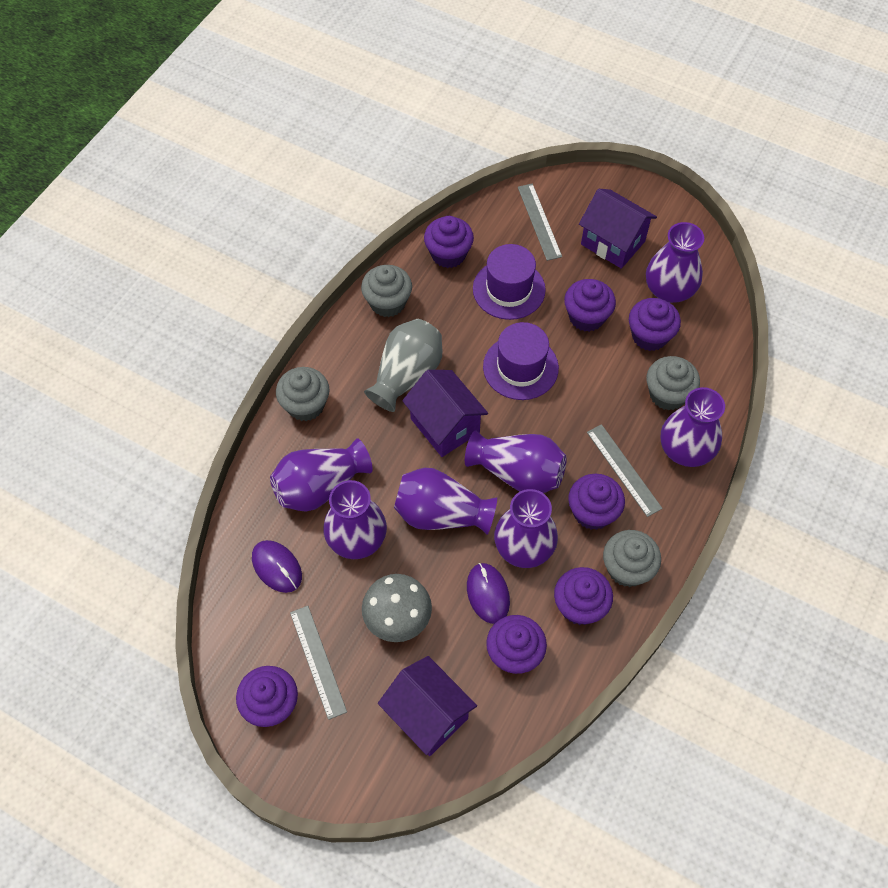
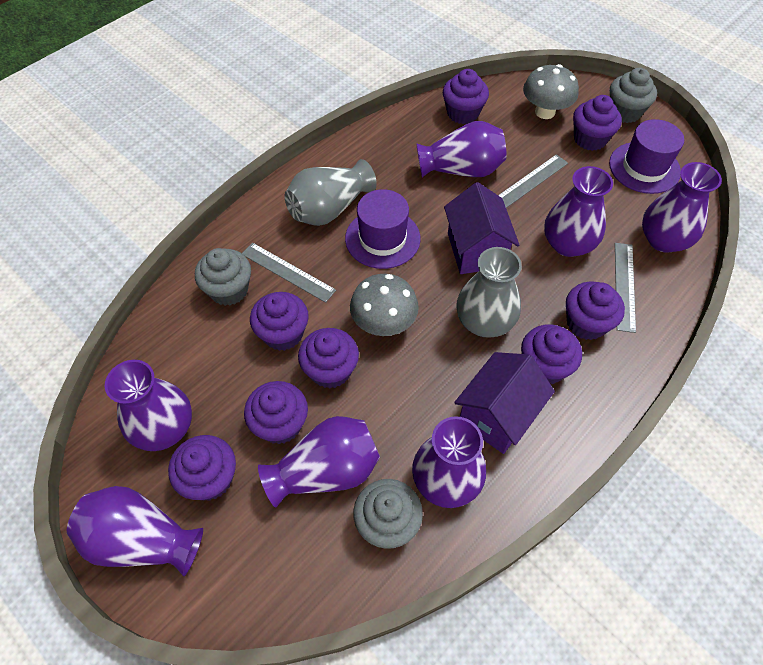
grey cupcake: 4 -> 3
grey mushroom: 1 -> 2
grey vase: 1 -> 2
purple cupcake: 7 -> 8
purple house: 3 -> 2
purple mouse: 2 -> 0

